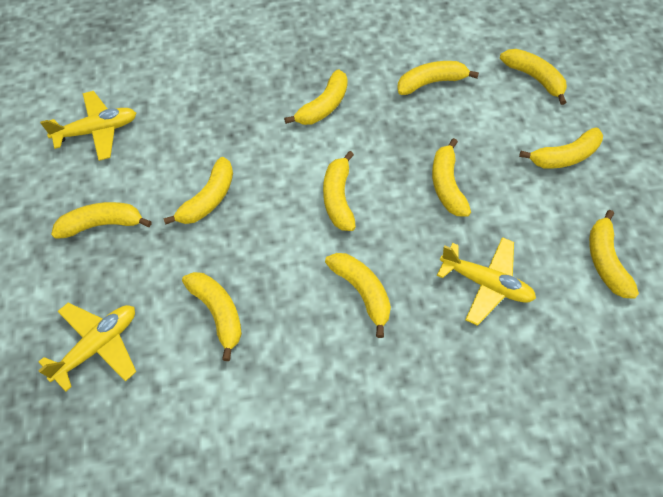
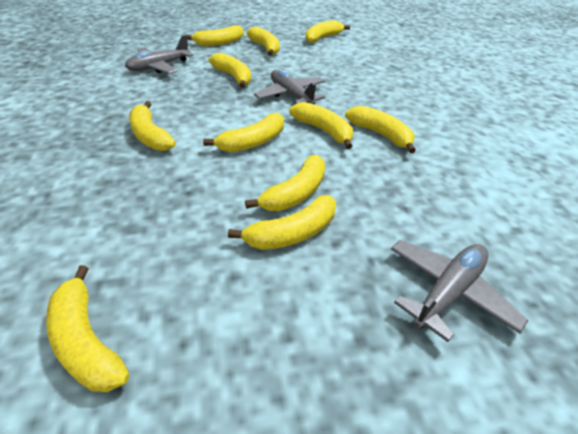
grey plane: 0 -> 3
yellow plane: 3 -> 0

